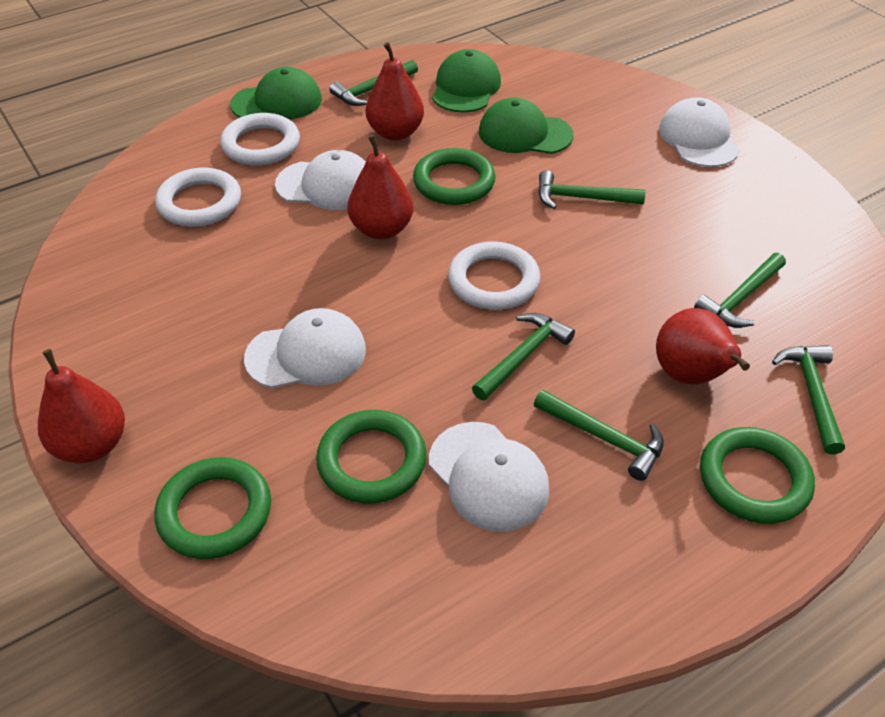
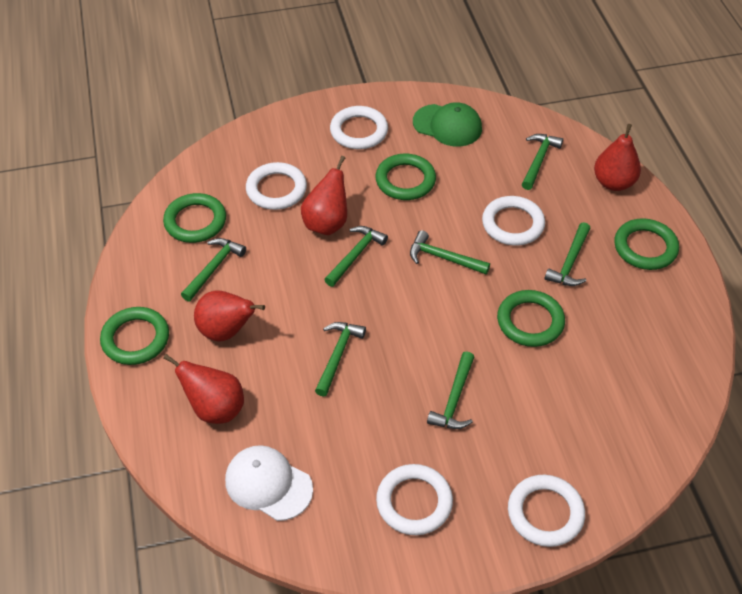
green cap: 3 -> 1
green hammer: 6 -> 7
green ring: 4 -> 5
white cap: 4 -> 1
white ring: 3 -> 5

